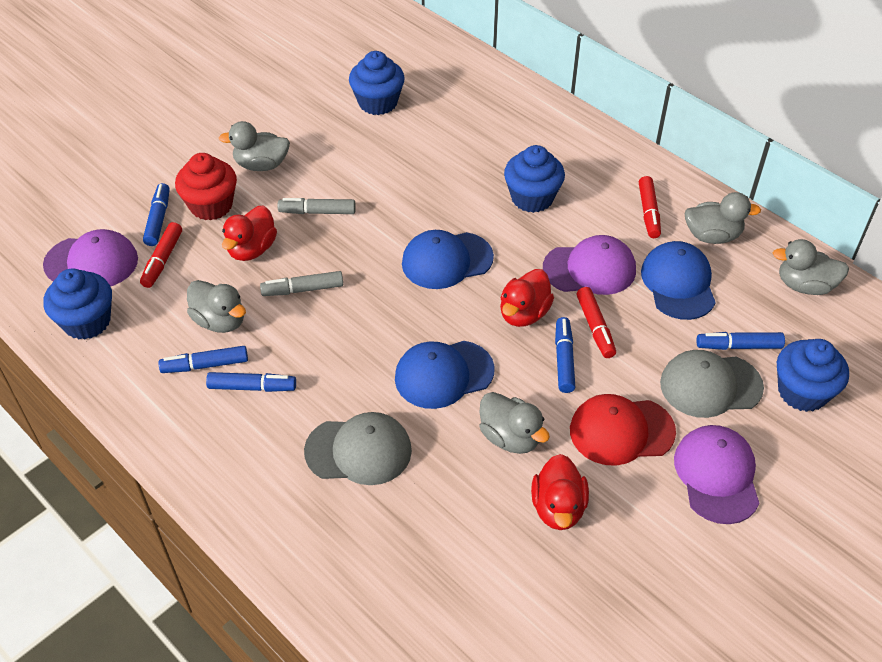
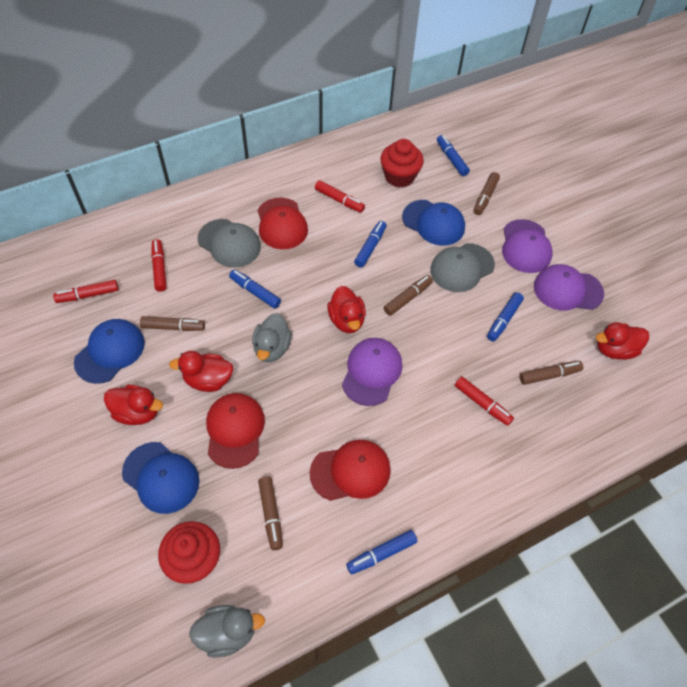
blue cupcake: 4 -> 0
brown marker: 0 -> 5
grey duck: 5 -> 2
grey marker: 2 -> 0
red cap: 1 -> 3
red cupcake: 1 -> 2
red duck: 3 -> 4
red marker: 3 -> 4

